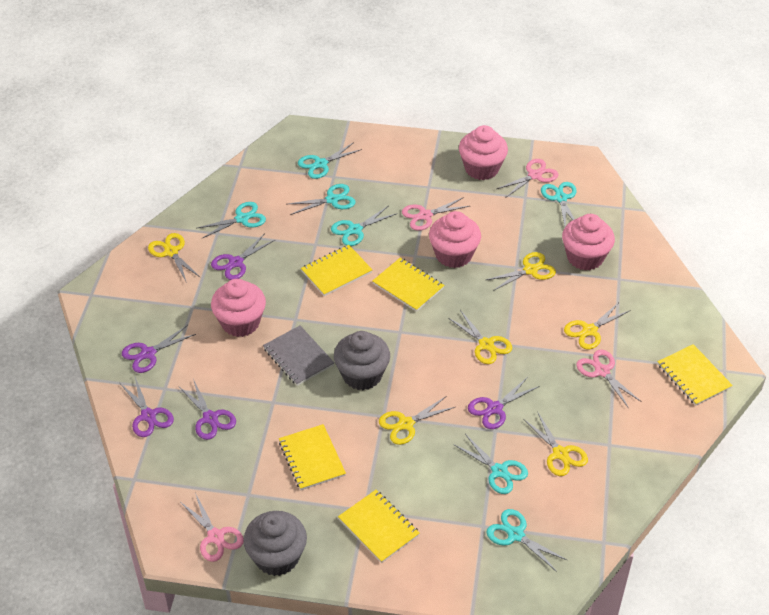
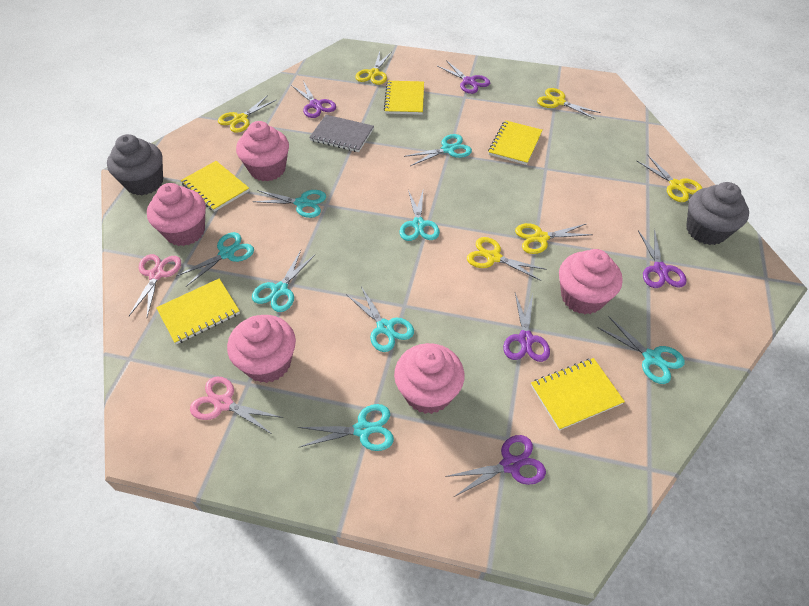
pink cupcake: 4 -> 5
pink scissors: 4 -> 2
turquoise scissors: 7 -> 8

